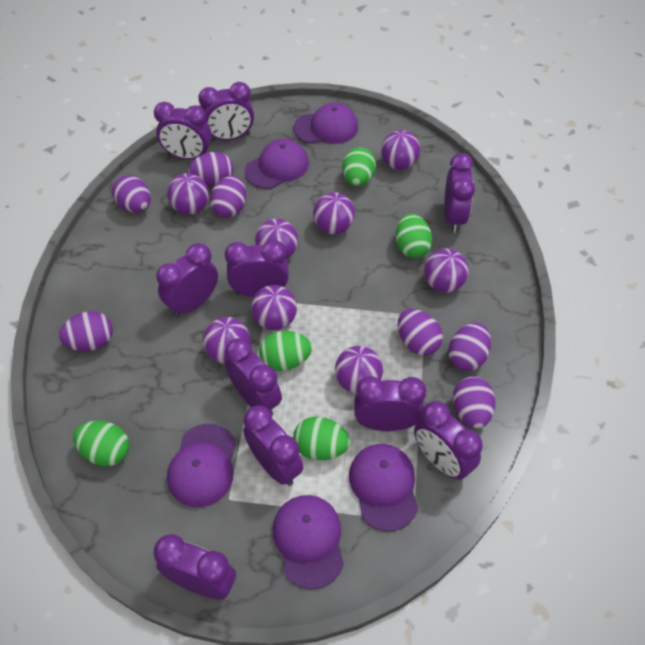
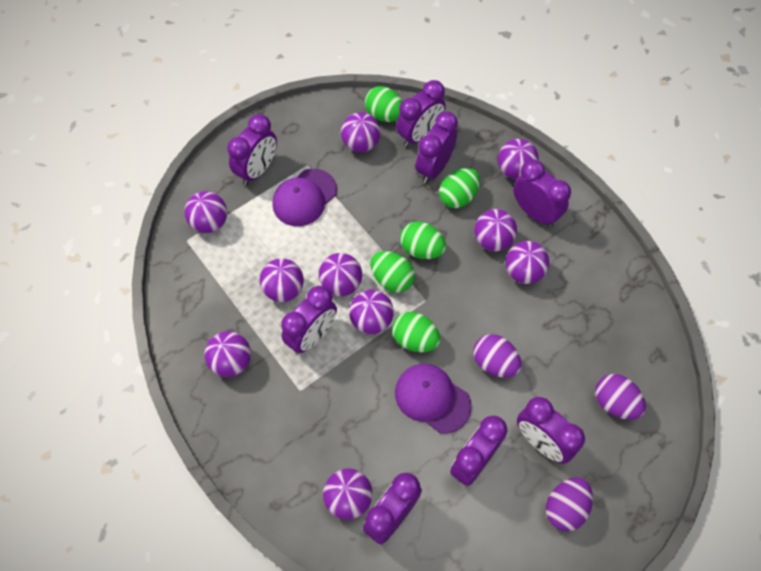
purple ball: 8 -> 10
purple cap: 5 -> 2
purple clock: 10 -> 8
purple egg: 7 -> 3

